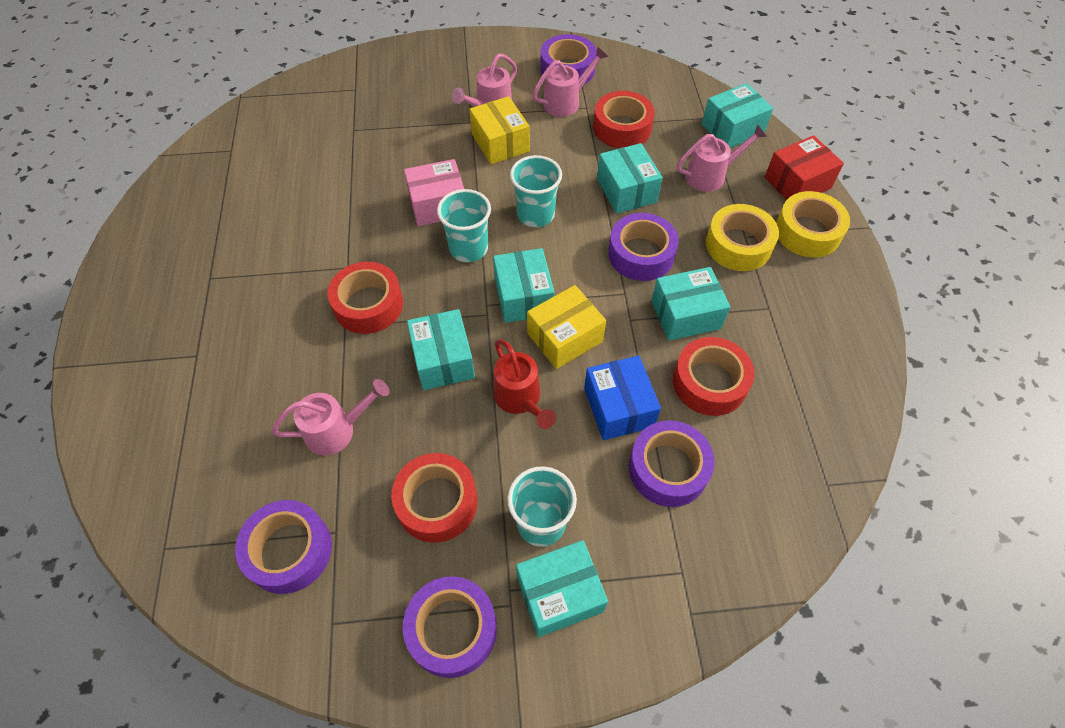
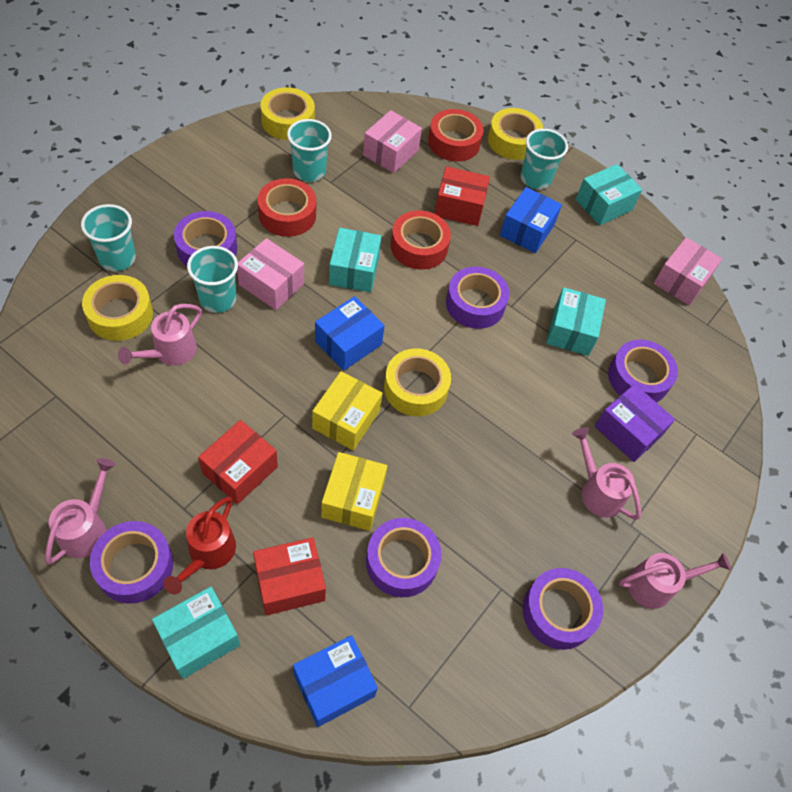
blue box: 1 -> 3
pink box: 1 -> 3
purple box: 0 -> 1
purple tape: 5 -> 6
red box: 1 -> 3
red tape: 4 -> 3
turquoise box: 6 -> 4
turquoise cup: 3 -> 4
yellow tape: 2 -> 4

